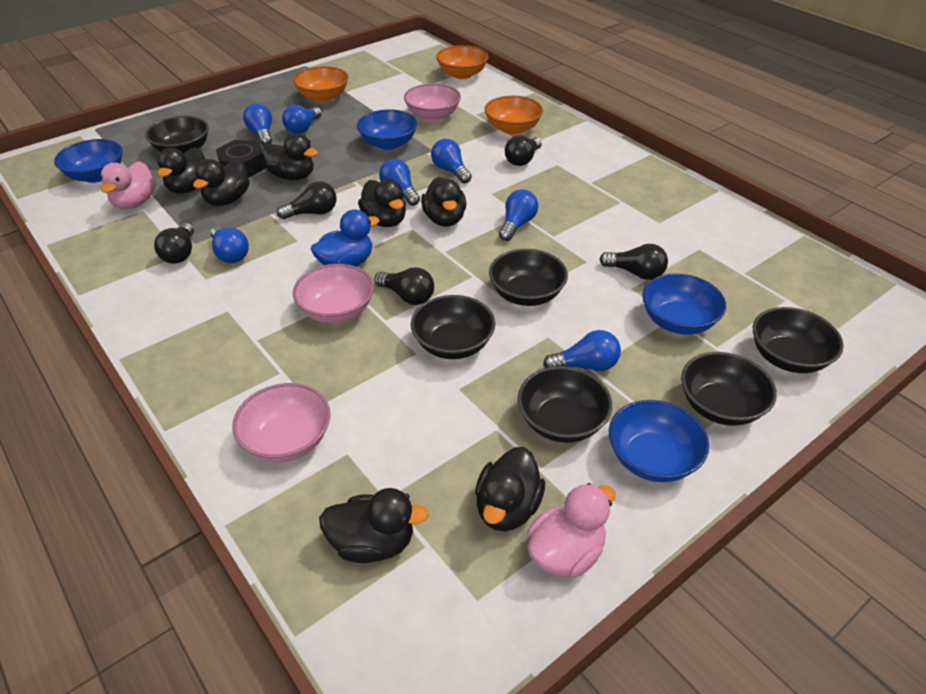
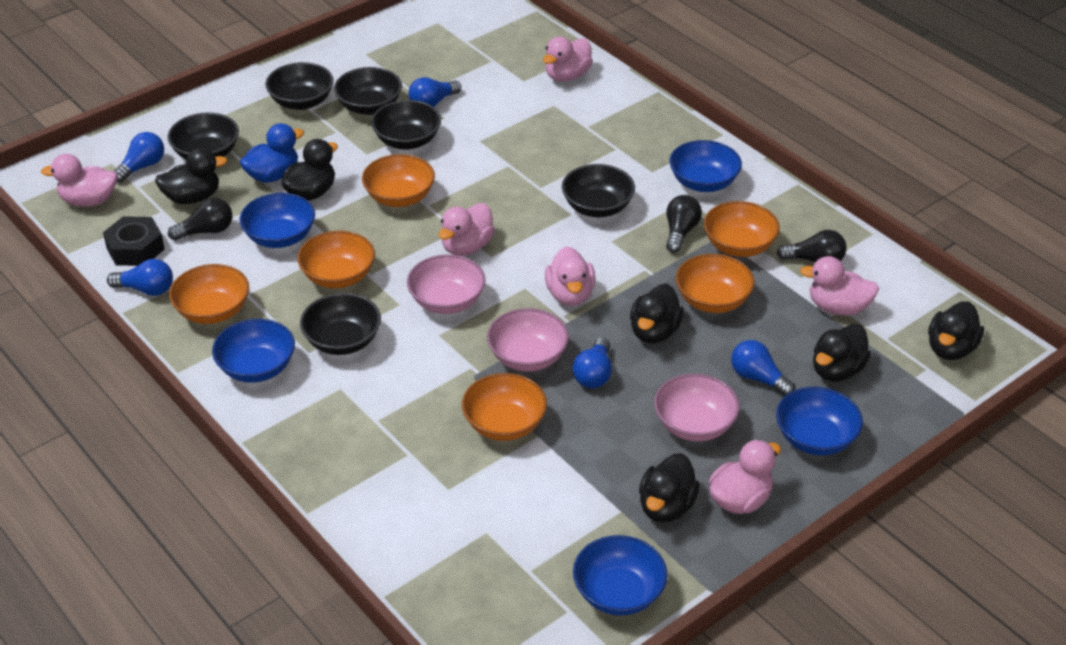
black duck: 7 -> 6
black light bulb: 5 -> 3
blue bowl: 4 -> 5
blue light bulb: 7 -> 5
orange bowl: 3 -> 6
pink duck: 2 -> 6

